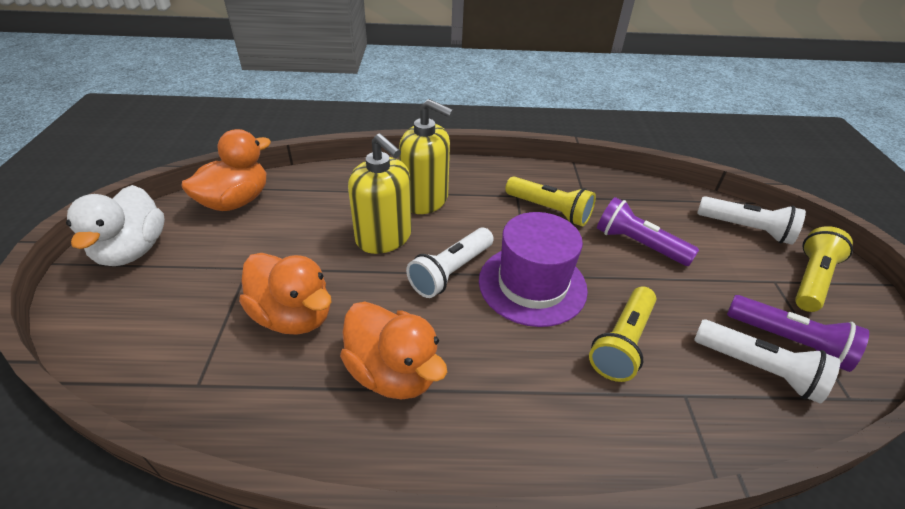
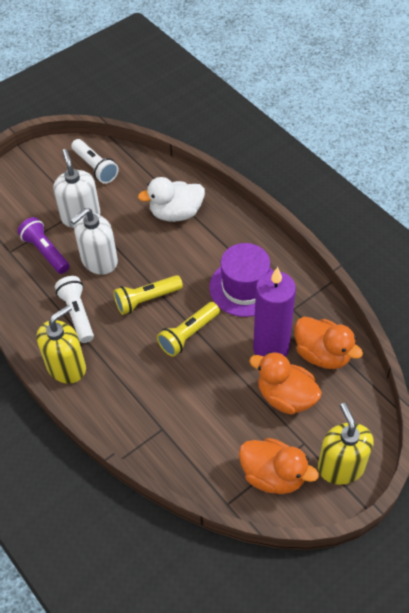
purple candle: 0 -> 1
purple flashlight: 2 -> 1
white flashlight: 3 -> 2
white soap dispenser: 0 -> 2
yellow flashlight: 3 -> 2

